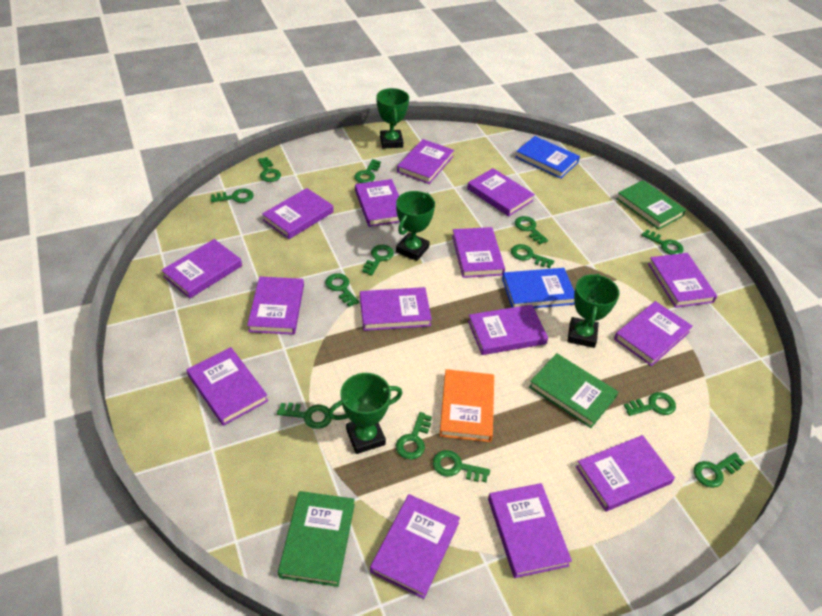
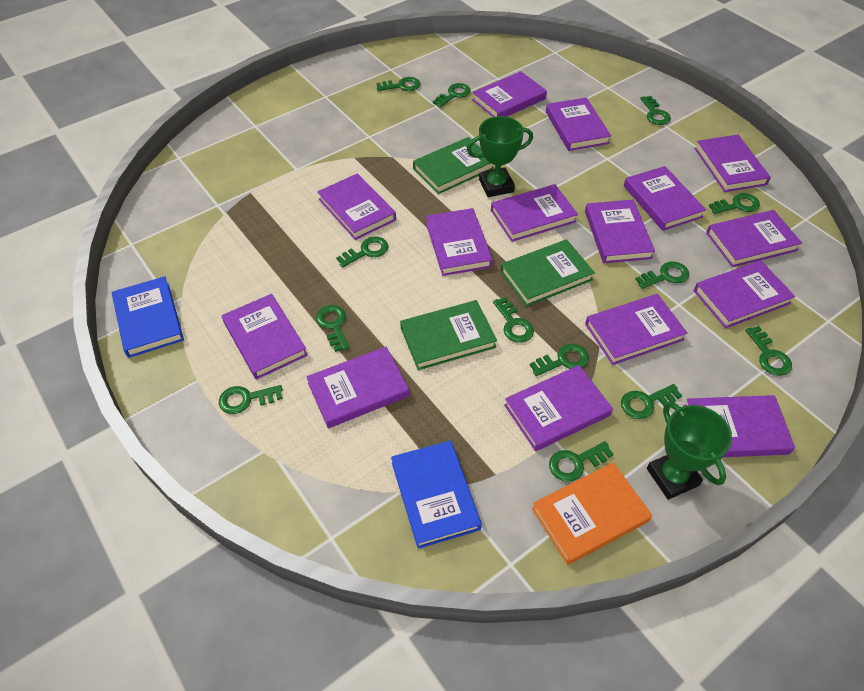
green trophy: 4 -> 2

